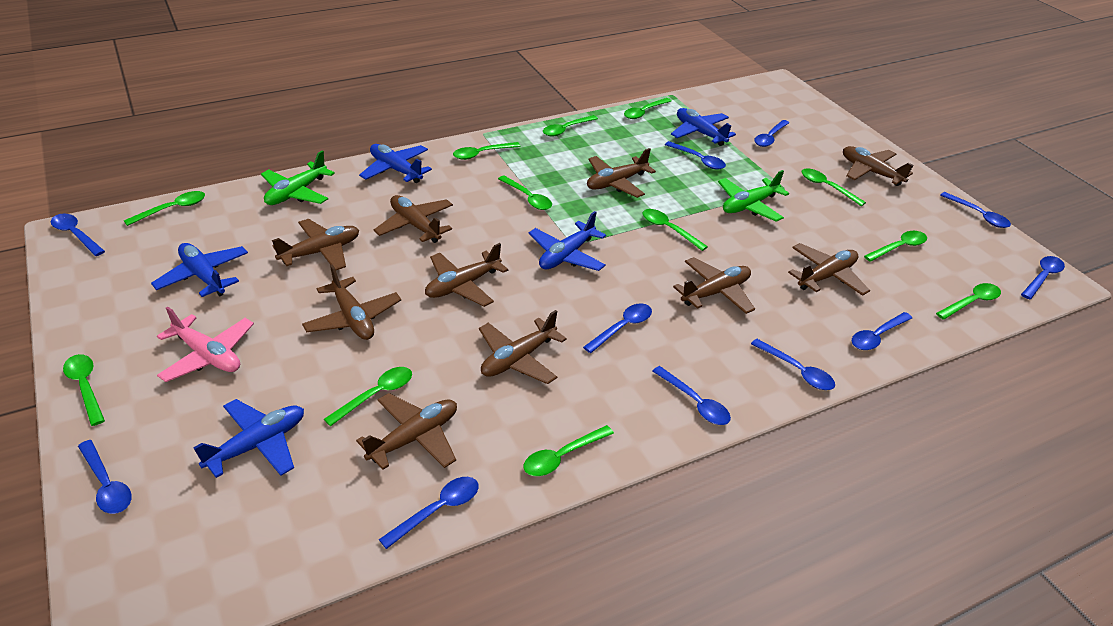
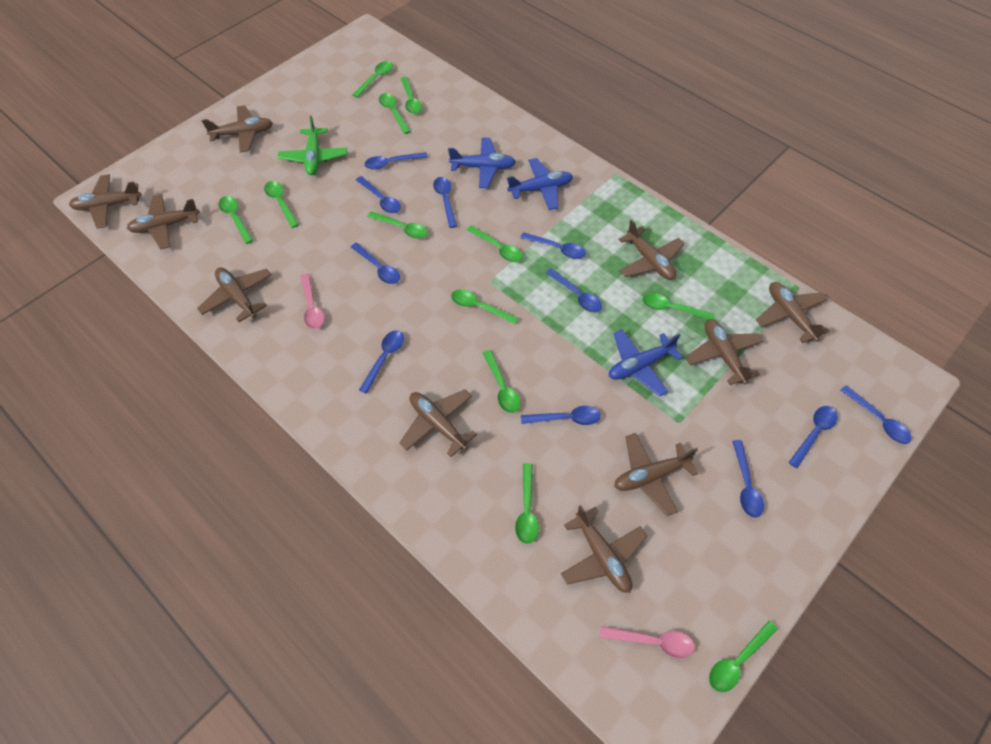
blue plane: 5 -> 3
green plane: 2 -> 1
pink plane: 1 -> 0
pink spoon: 0 -> 2

